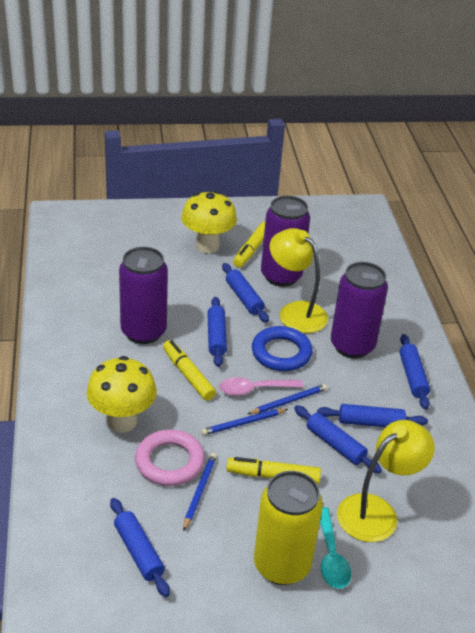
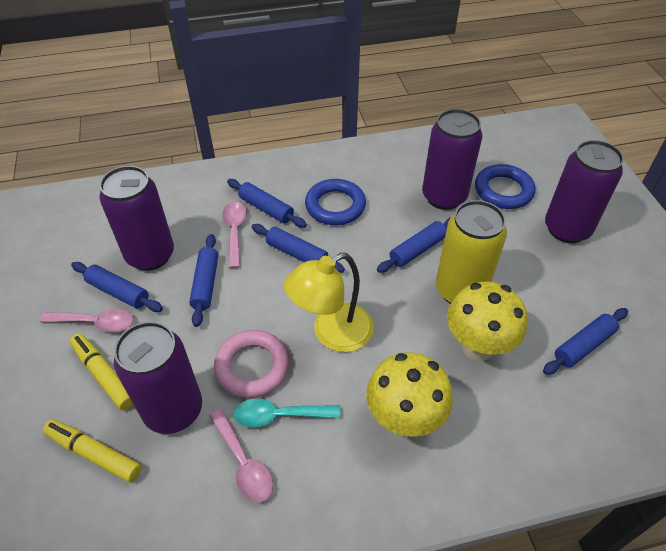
blue pencil: 3 -> 0
blue ring: 1 -> 2
pink spoon: 1 -> 3
purple can: 3 -> 4
yellow lamp: 2 -> 1
yellow marker: 3 -> 2

